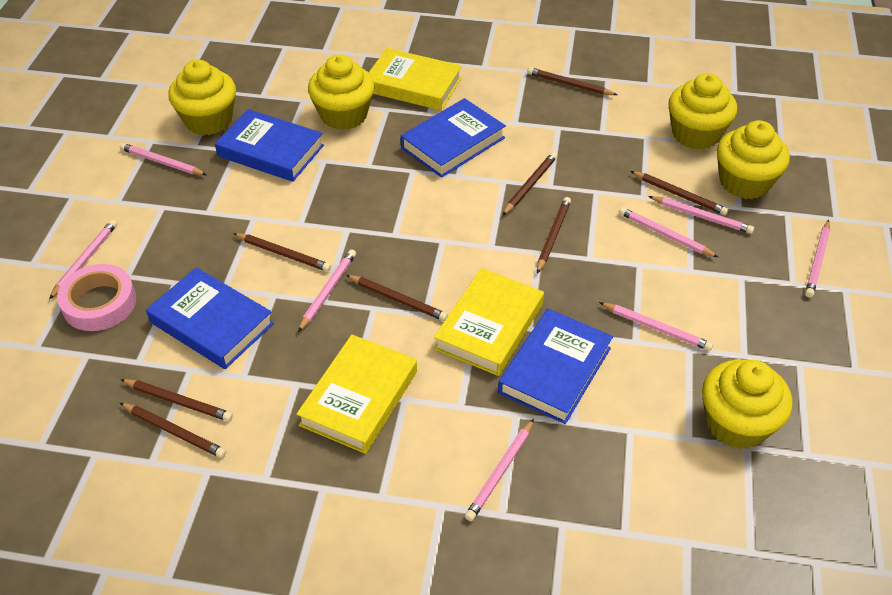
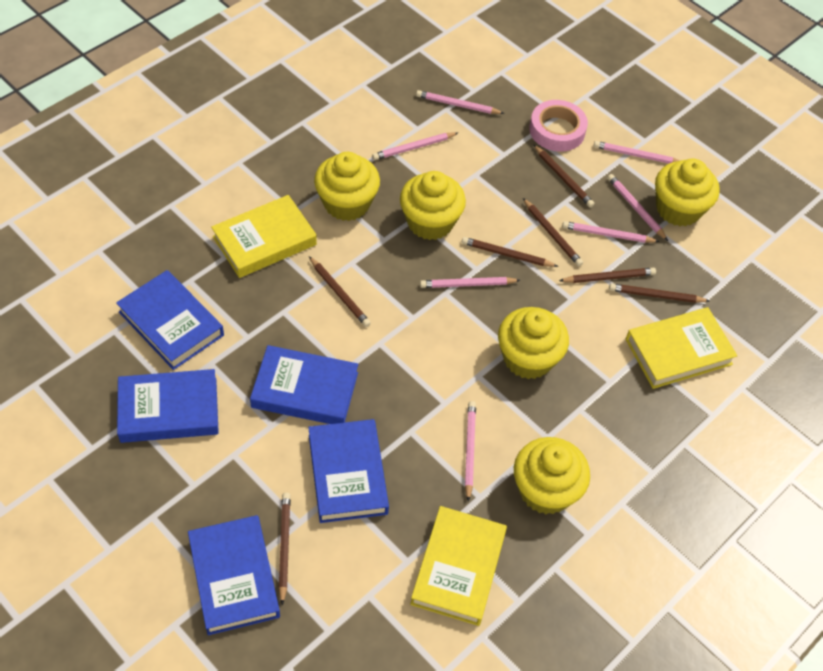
blue book: 4 -> 5
brown pencil: 8 -> 7
pink pencil: 8 -> 7

